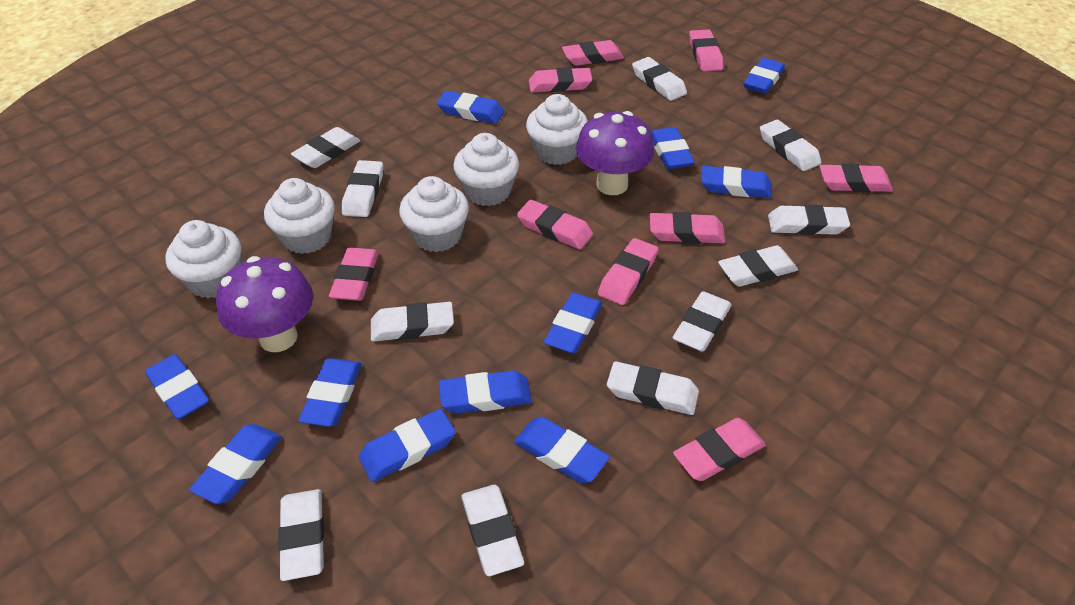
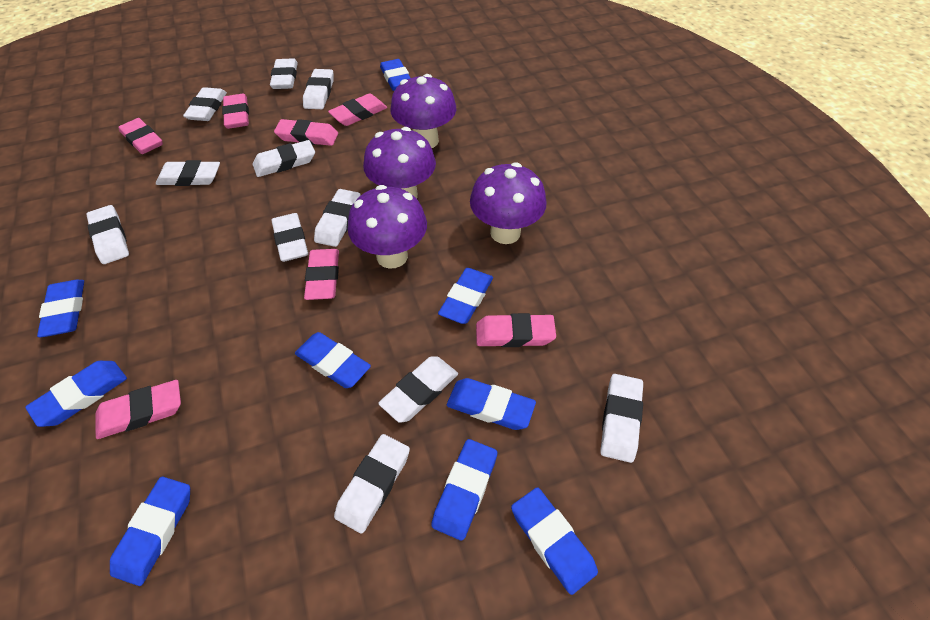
blue eraser: 11 -> 9
pink eraser: 9 -> 7
purple mushroom: 2 -> 4
white cupcake: 5 -> 0

